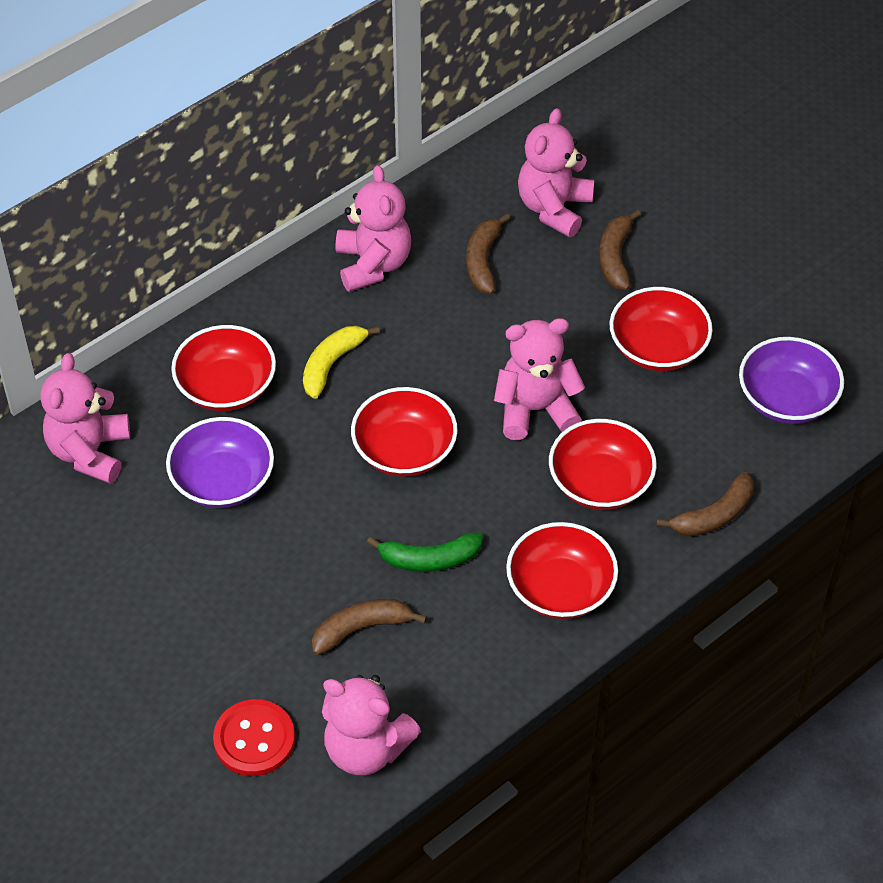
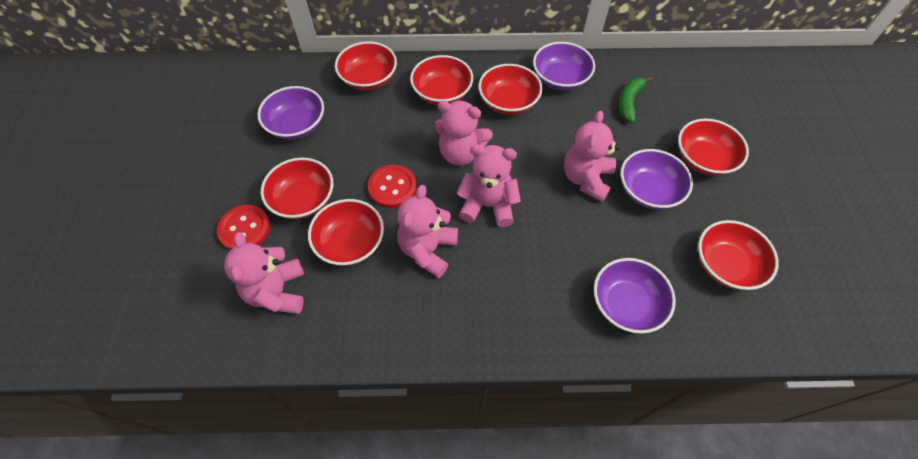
brown banana: 4 -> 0
purple bowl: 2 -> 4
red bowl: 5 -> 7
red button: 1 -> 2
yellow banana: 1 -> 0

